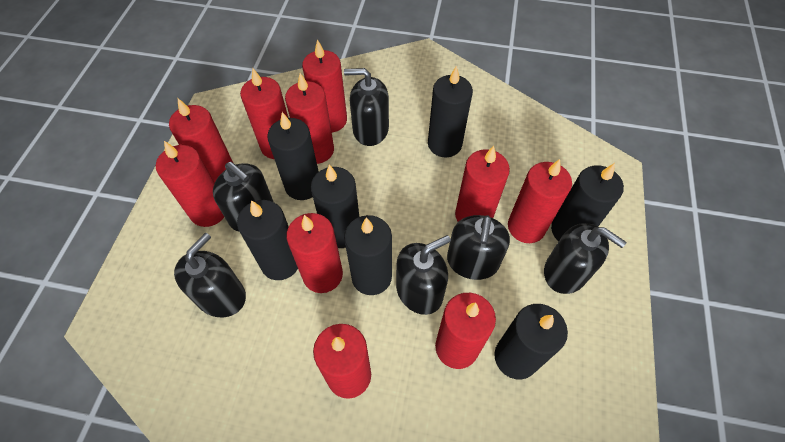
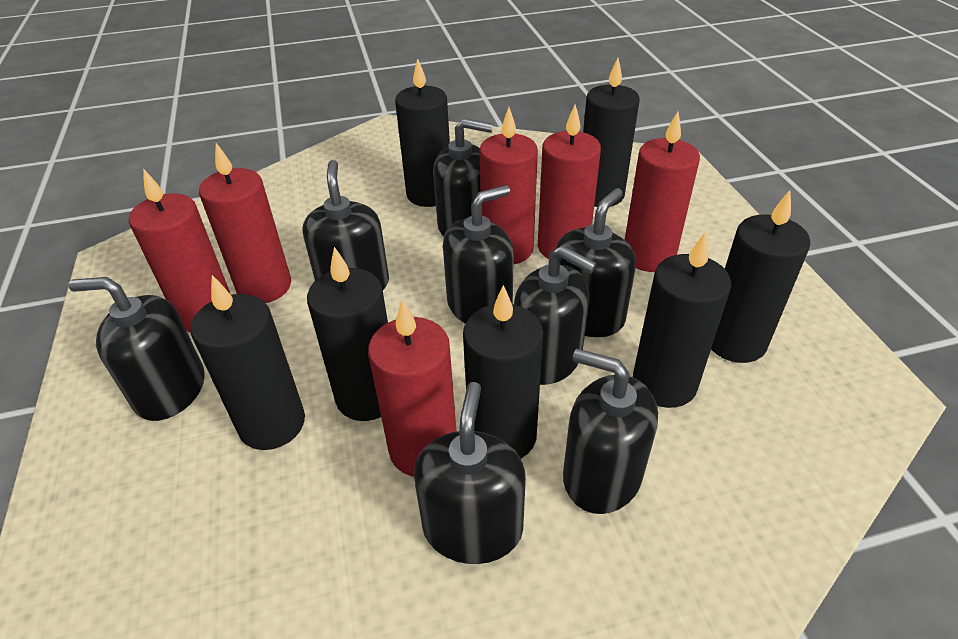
black soap dispenser: 6 -> 8
red candle: 10 -> 6

